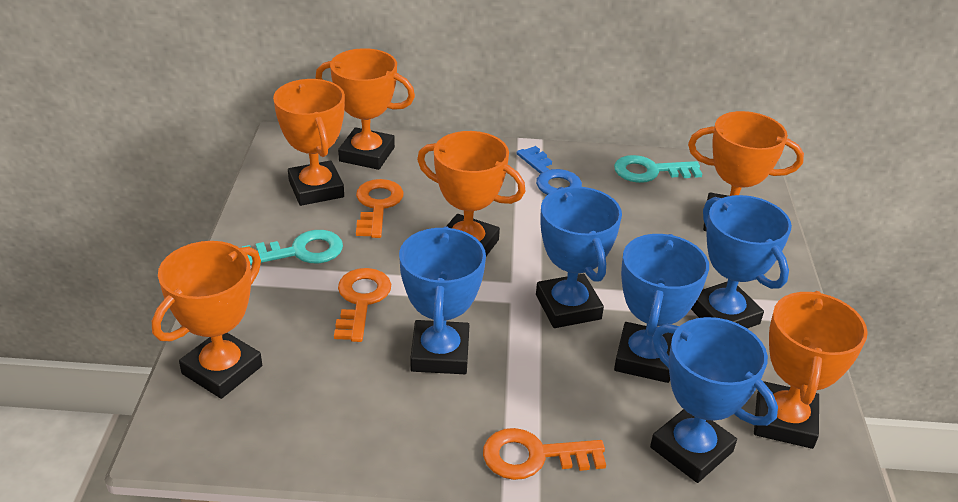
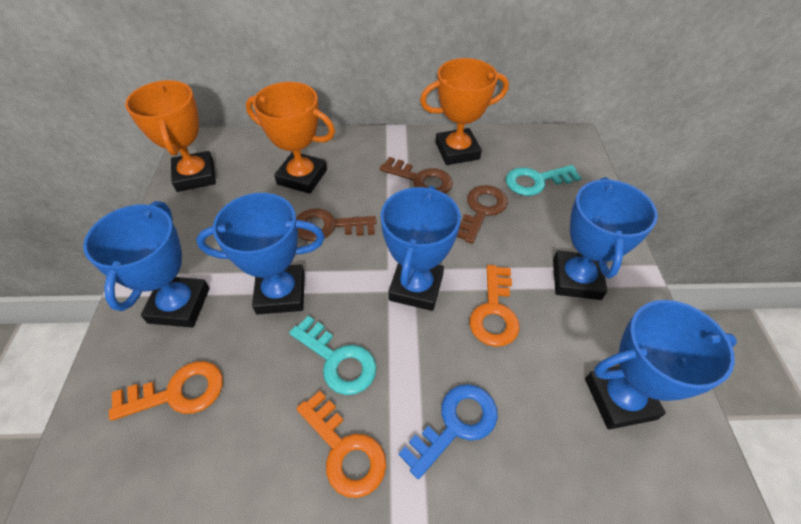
brown key: 0 -> 3
orange trophy: 6 -> 3

